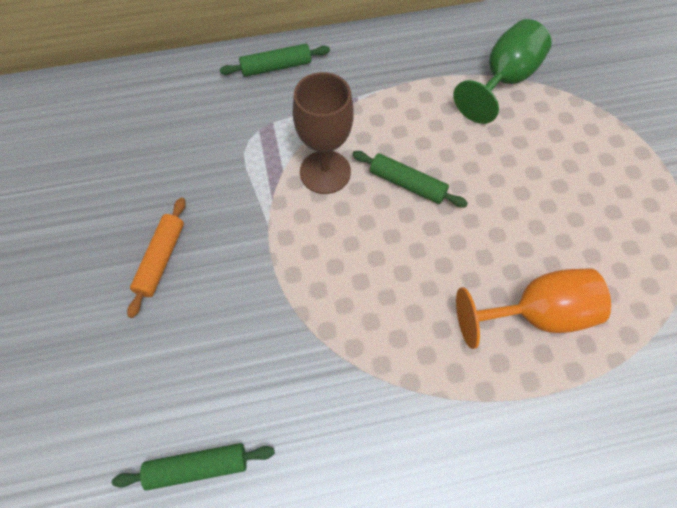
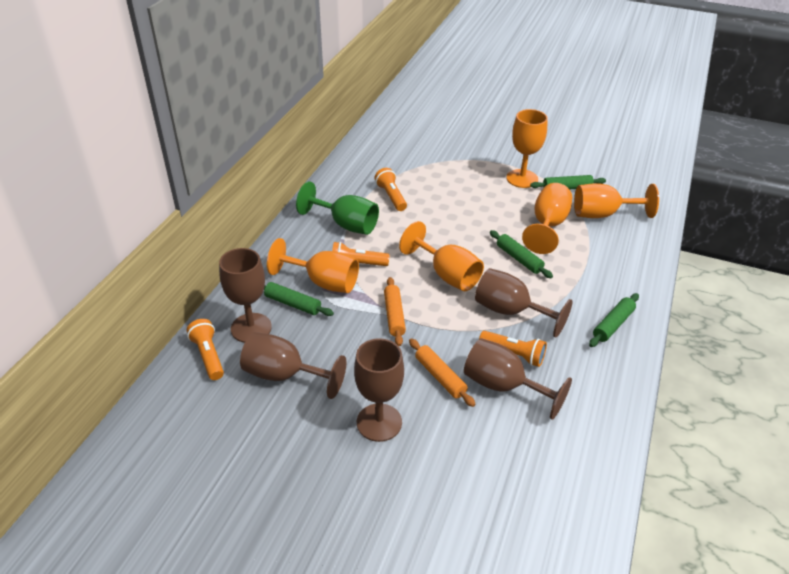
brown goblet: 1 -> 5
green rolling pin: 3 -> 4
orange flashlight: 0 -> 4
orange goblet: 1 -> 5
orange rolling pin: 1 -> 2

